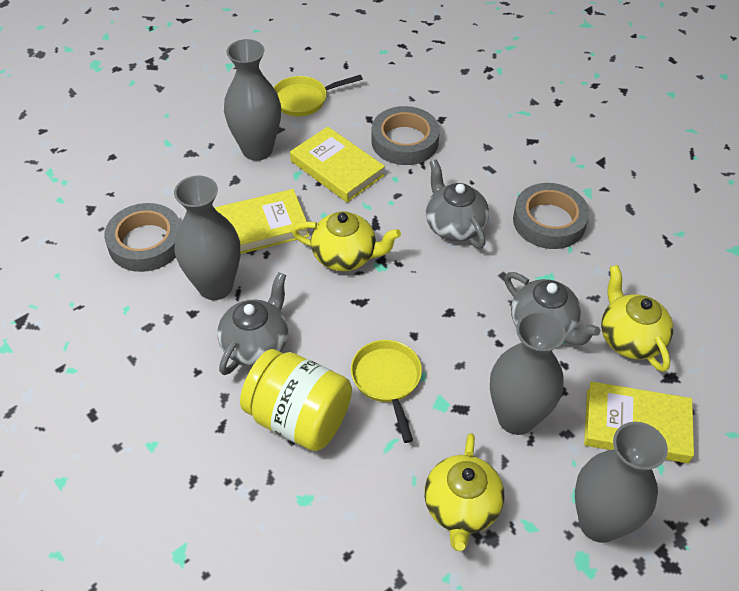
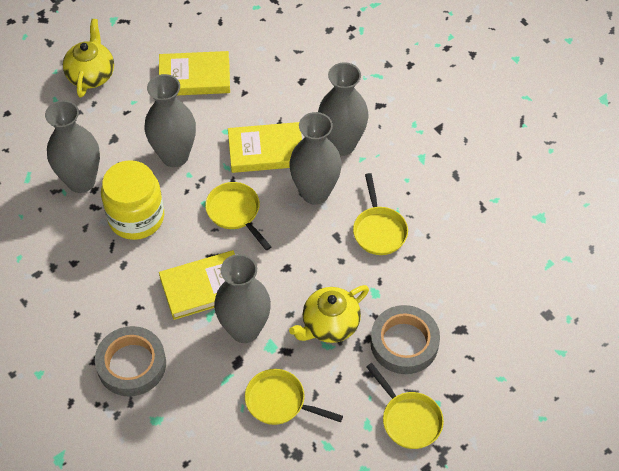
grey tape: 3 -> 2
grey teapot: 3 -> 0
grey vase: 4 -> 5
yellow pan: 2 -> 4
yellow teapot: 3 -> 2

